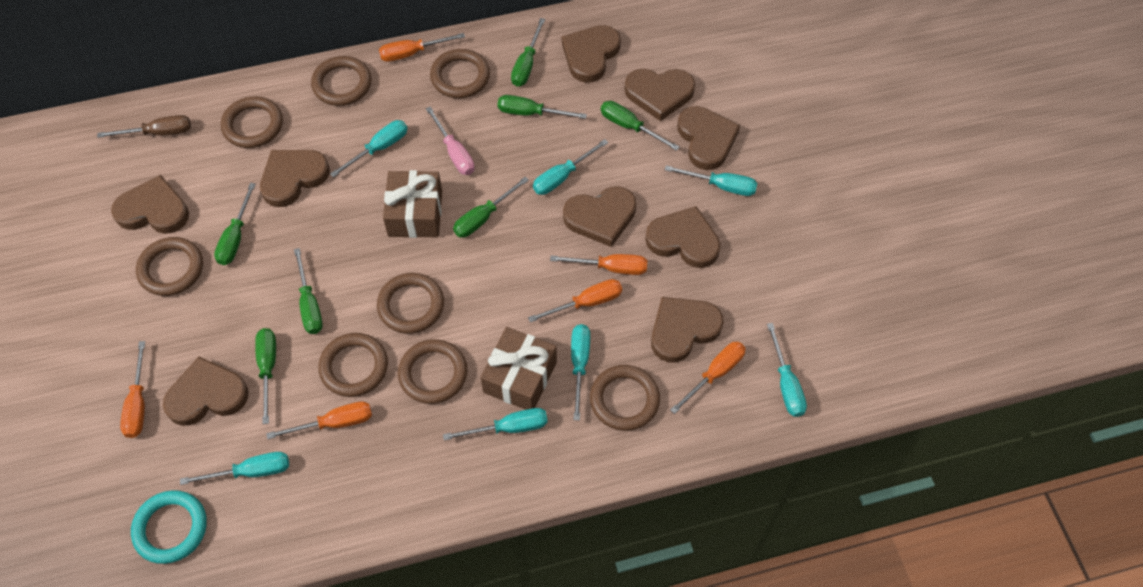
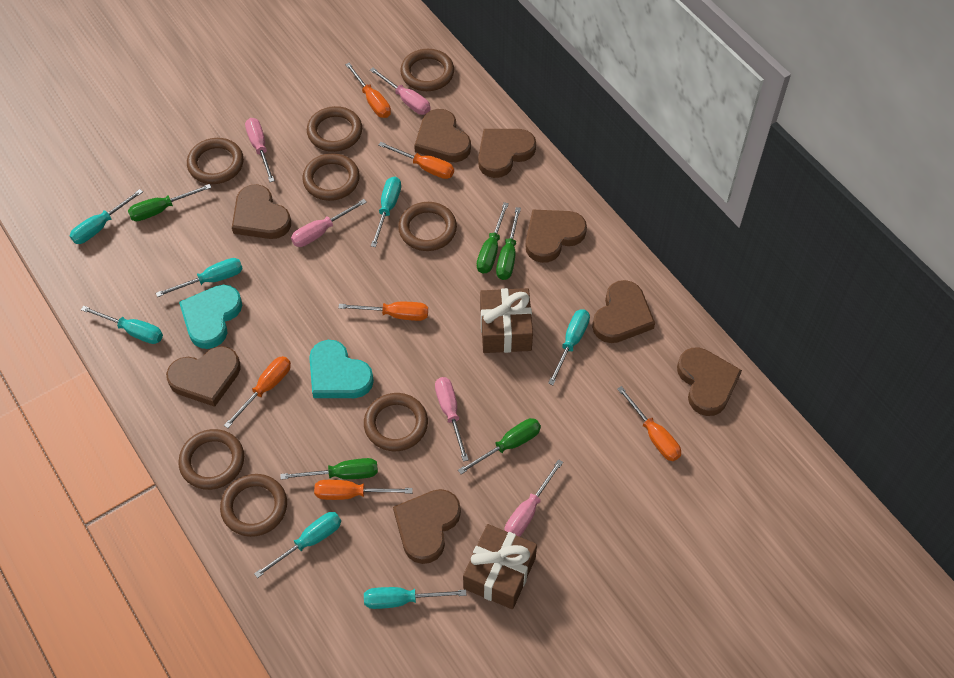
brown heart: 9 -> 8
brown screwdriver: 1 -> 0
green screwdriver: 7 -> 5
pink screwdriver: 1 -> 5
turquoise heart: 0 -> 2
turquoise ring: 1 -> 0

